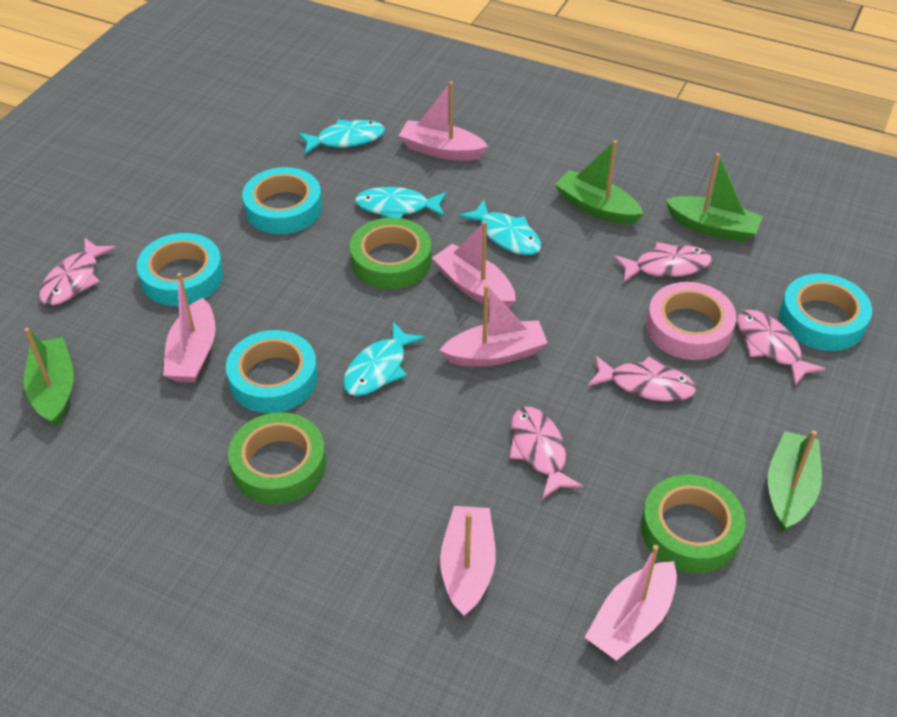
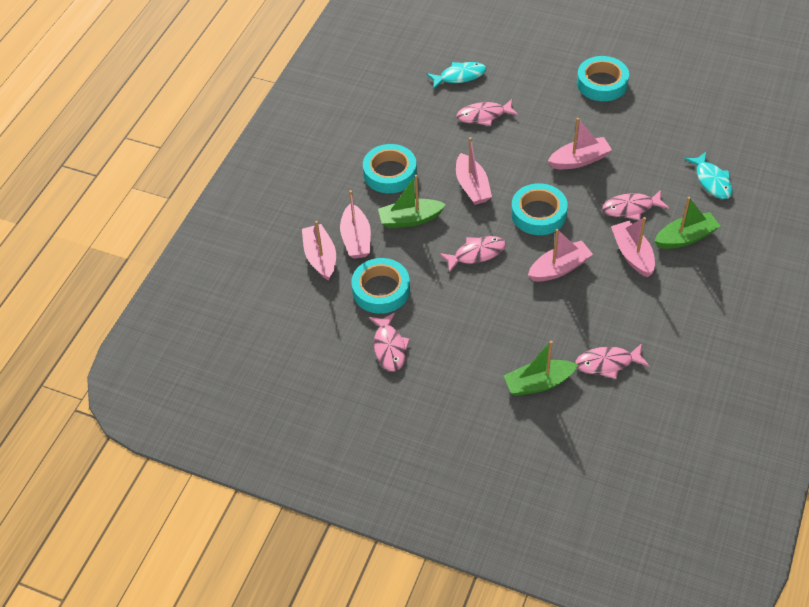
green boat: 4 -> 3
green tape: 3 -> 0
pink tape: 1 -> 0
turquoise fish: 4 -> 2

